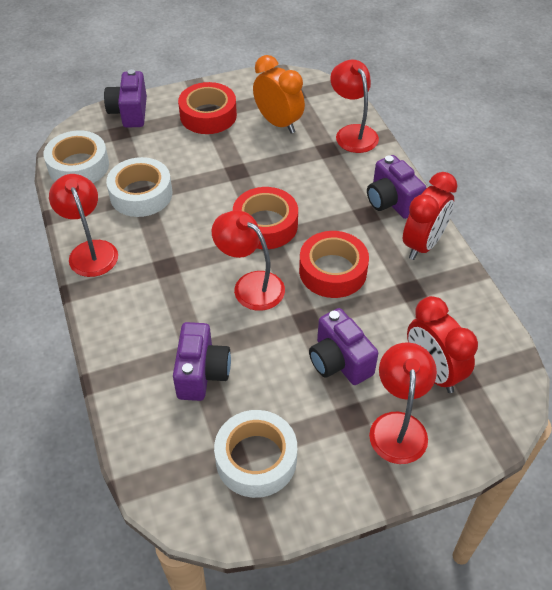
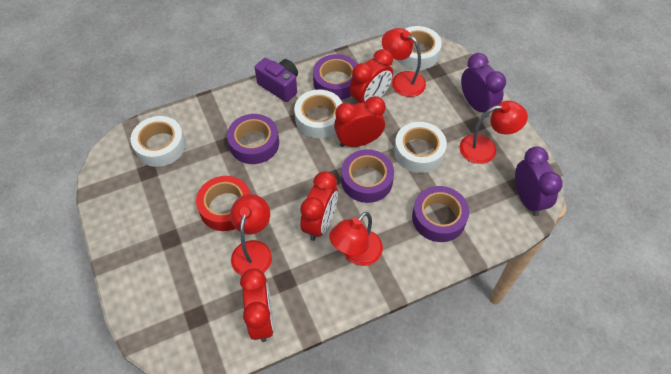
orange clock: 1 -> 0
purple camera: 4 -> 1
purple clock: 0 -> 2
purple tape: 0 -> 4
red clock: 2 -> 4
red tape: 3 -> 1
white tape: 3 -> 4

